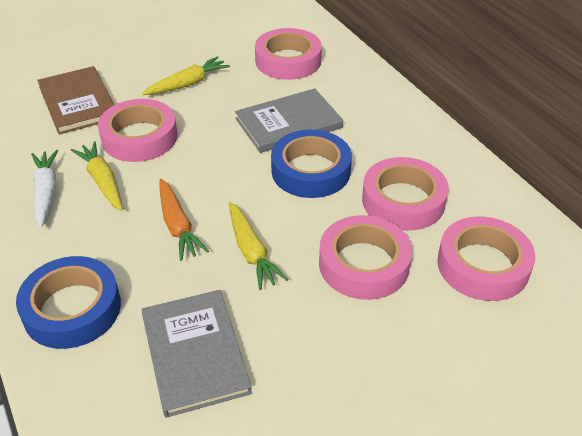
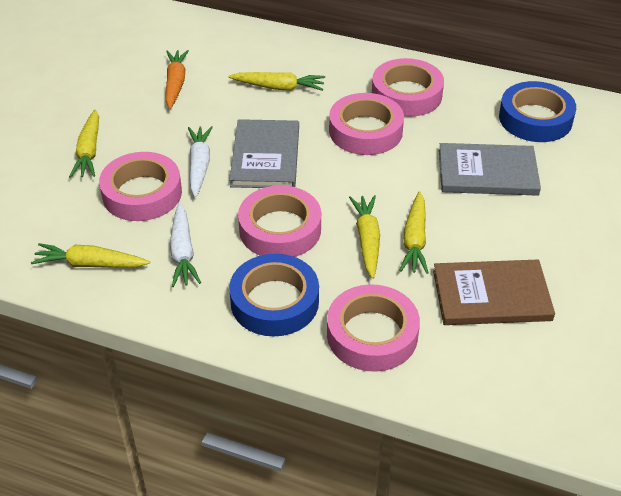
white carrot: 1 -> 2
yellow carrot: 3 -> 5

